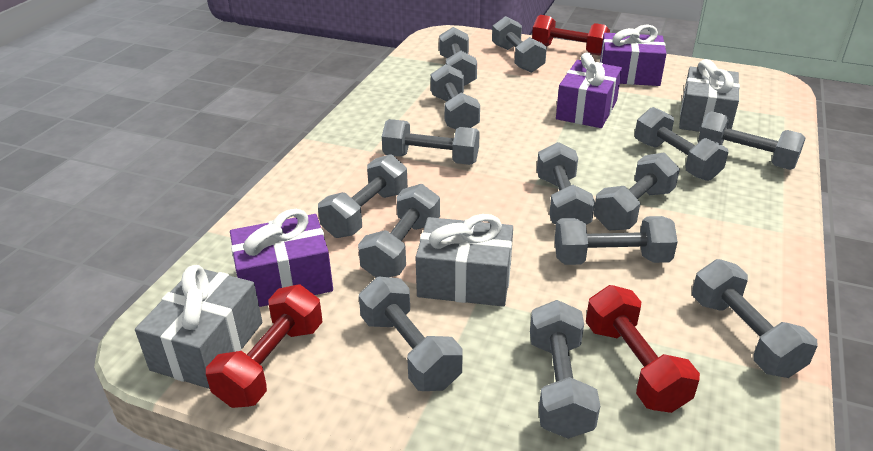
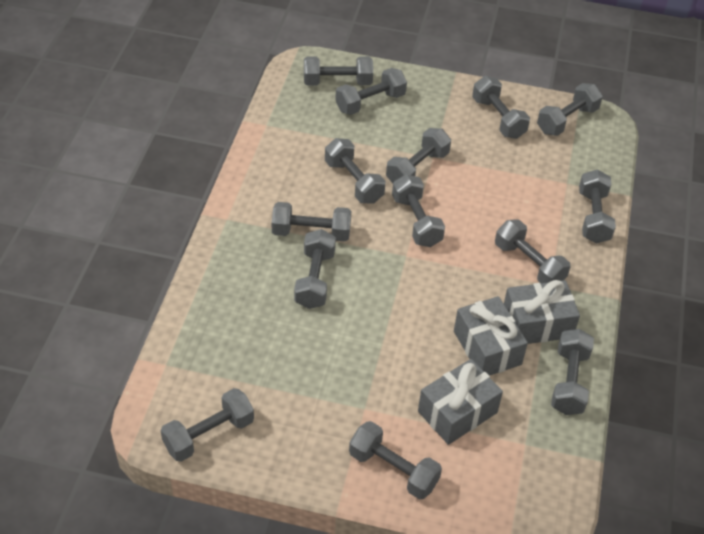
purple gift: 3 -> 0
red dumbbell: 3 -> 0

